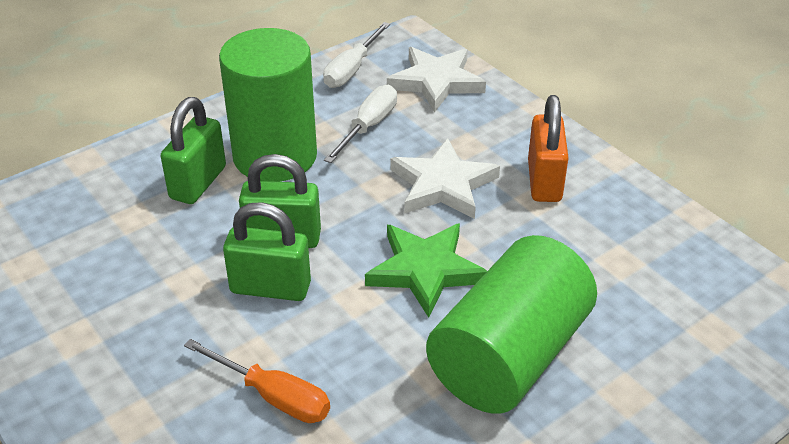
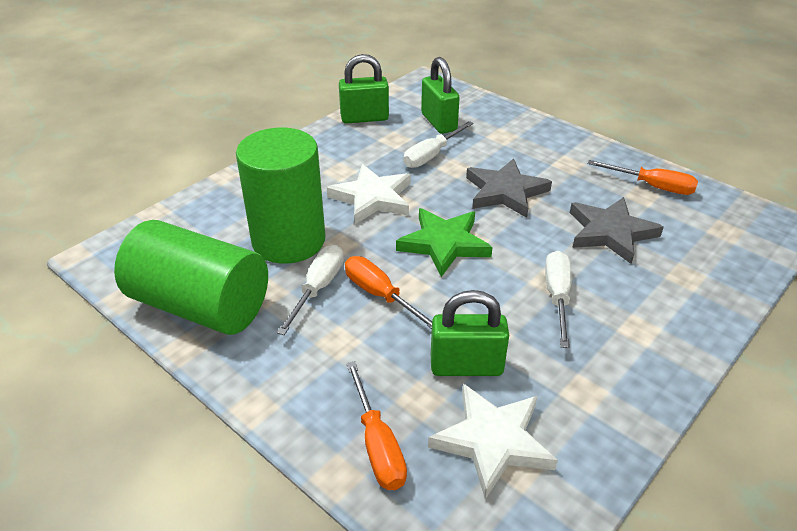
grey star: 0 -> 2
orange padlock: 1 -> 0
orange screwdriver: 1 -> 3
white screwdriver: 2 -> 3

